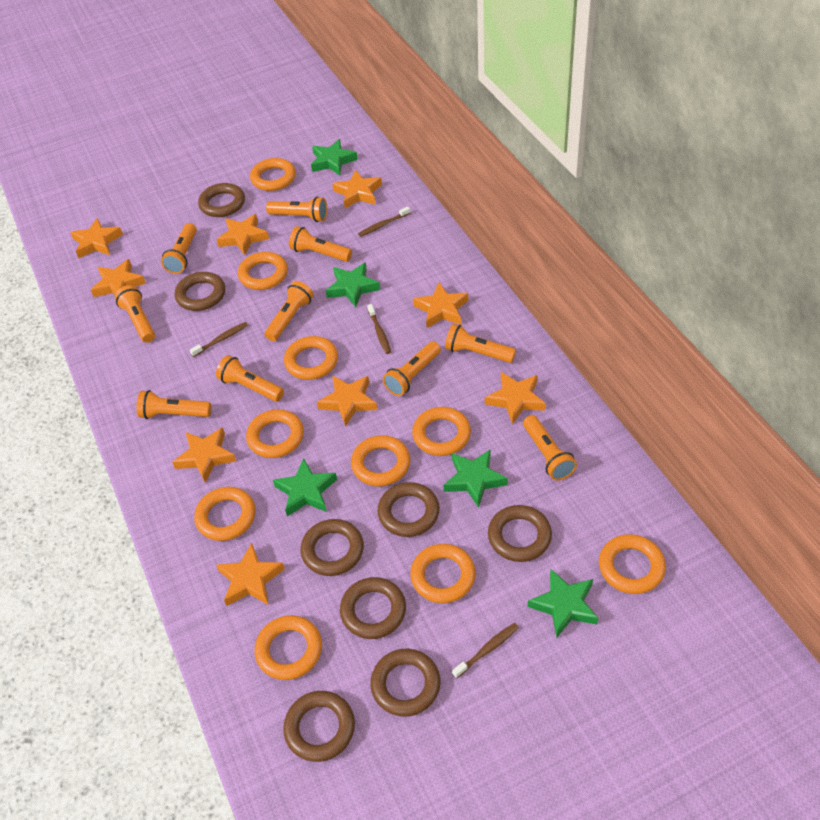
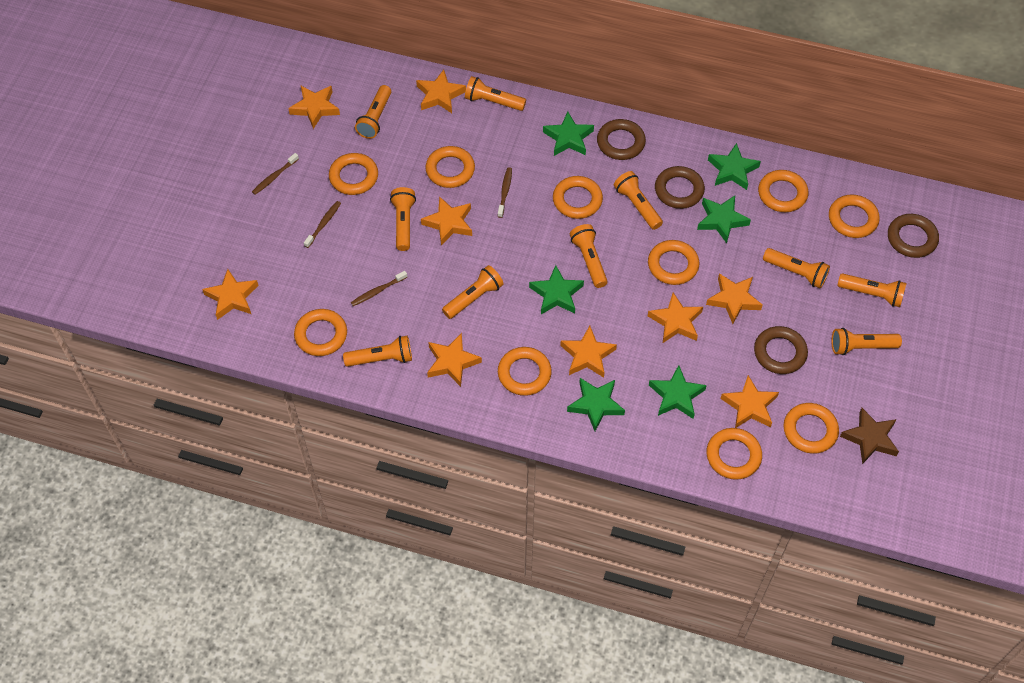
brown ring: 8 -> 4
brown star: 0 -> 1
green star: 5 -> 6

